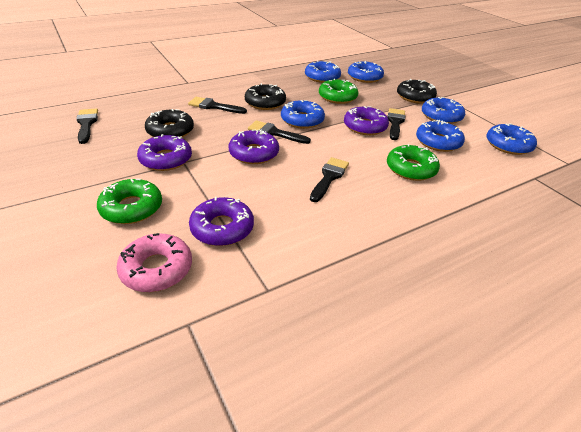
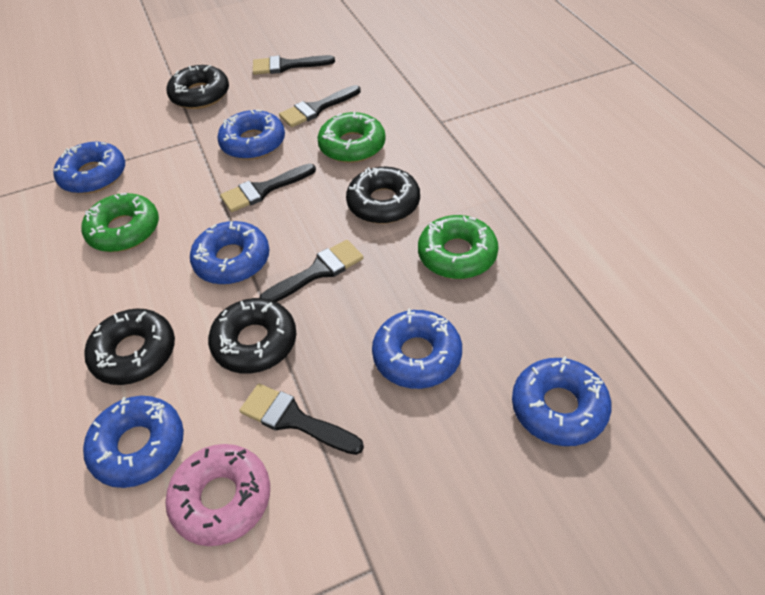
black donut: 3 -> 4
purple donut: 4 -> 0

